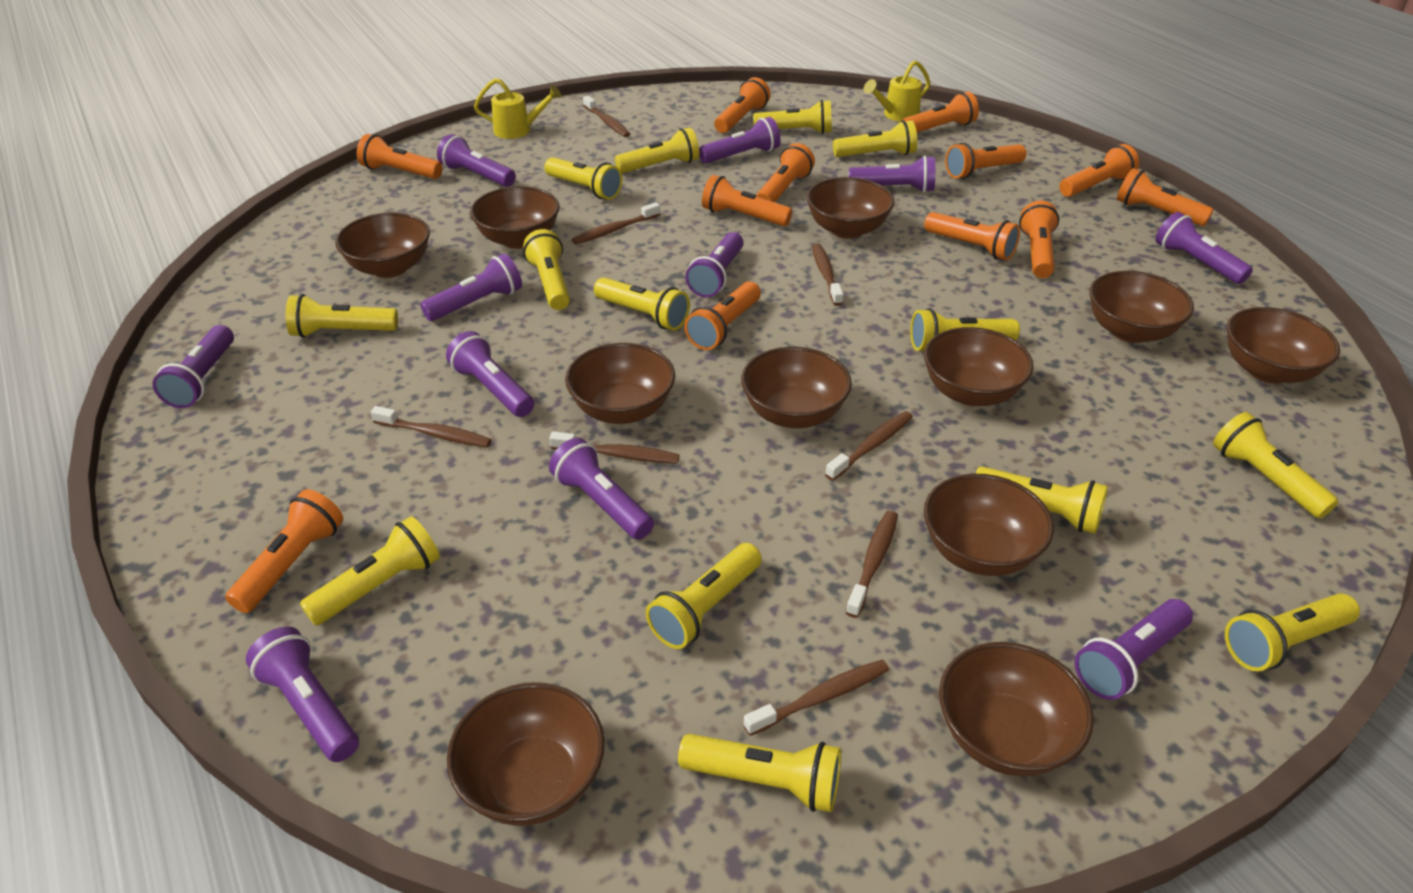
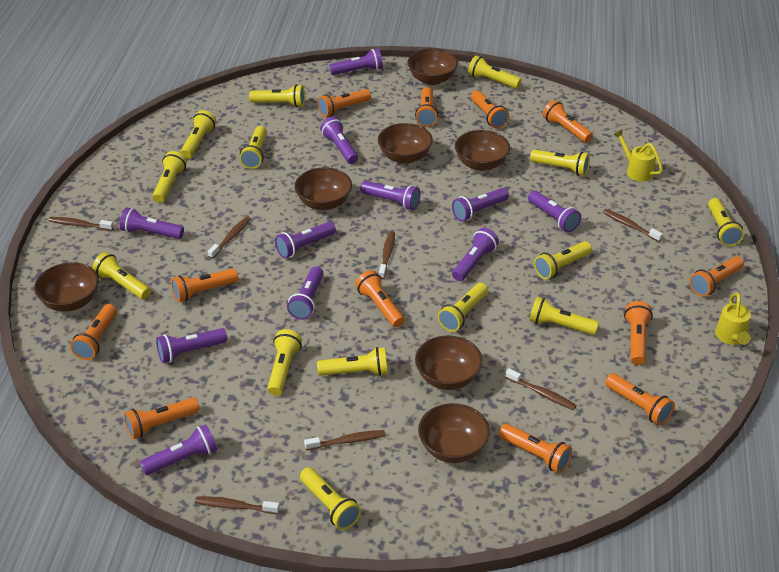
brown bowl: 11 -> 7
brown toothbrush: 8 -> 7

